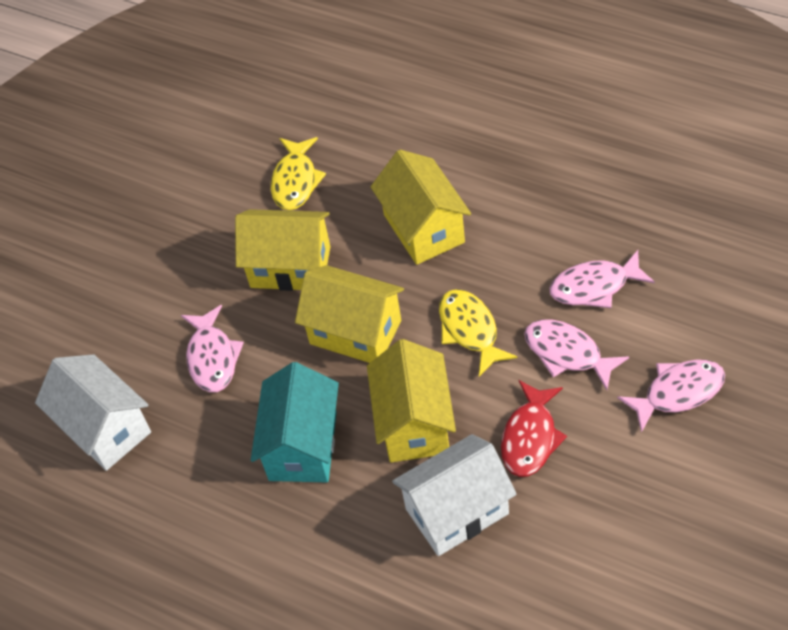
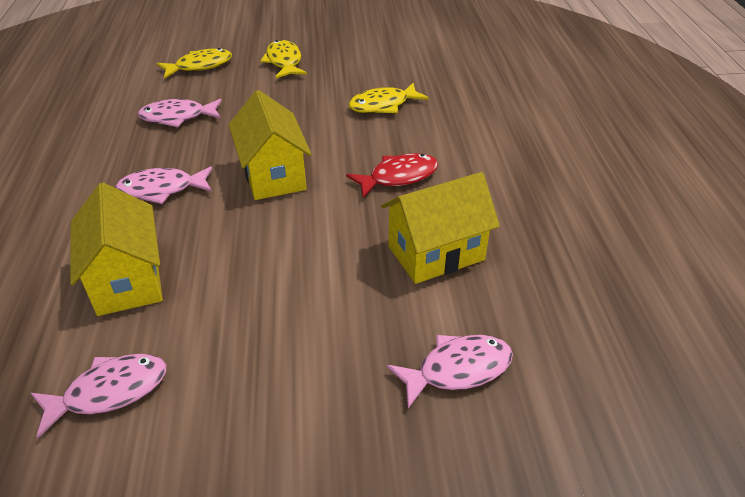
turquoise house: 1 -> 0
white house: 2 -> 0
yellow fish: 2 -> 3
yellow house: 4 -> 3

